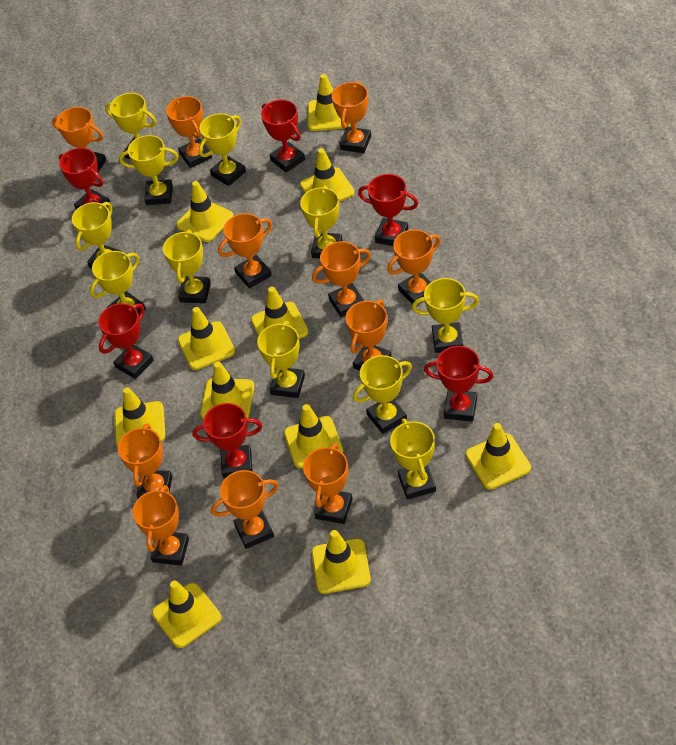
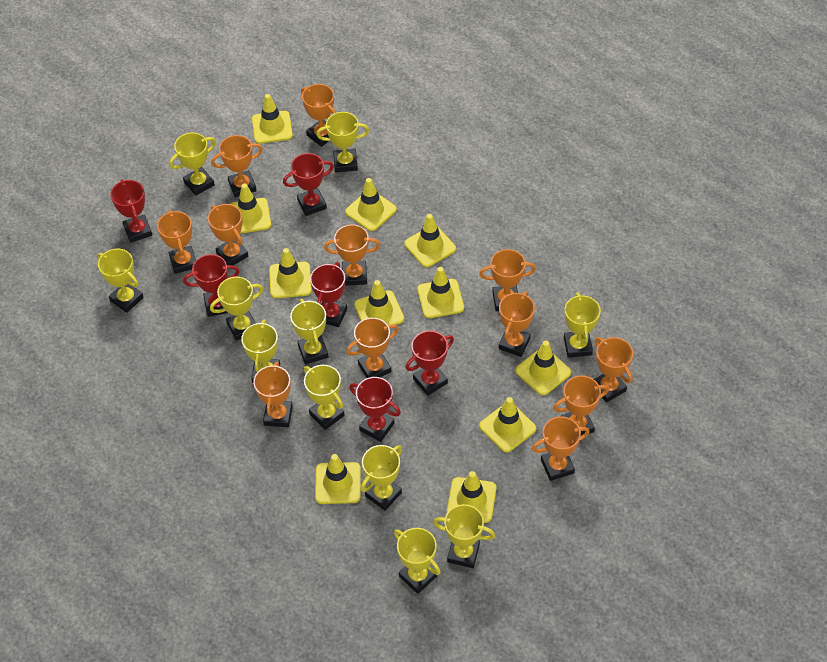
orange trophy: 11 -> 12

